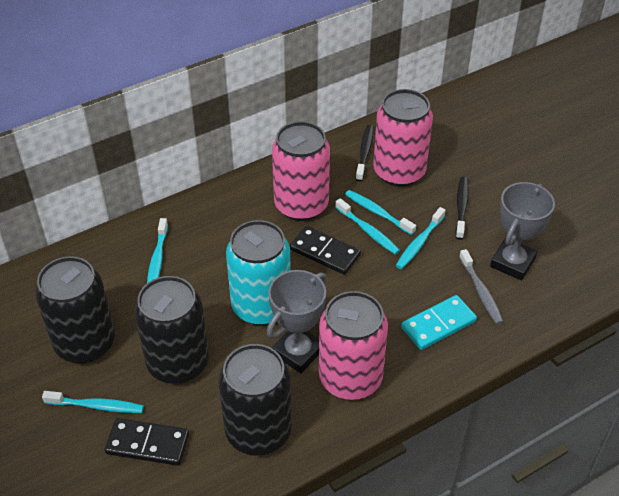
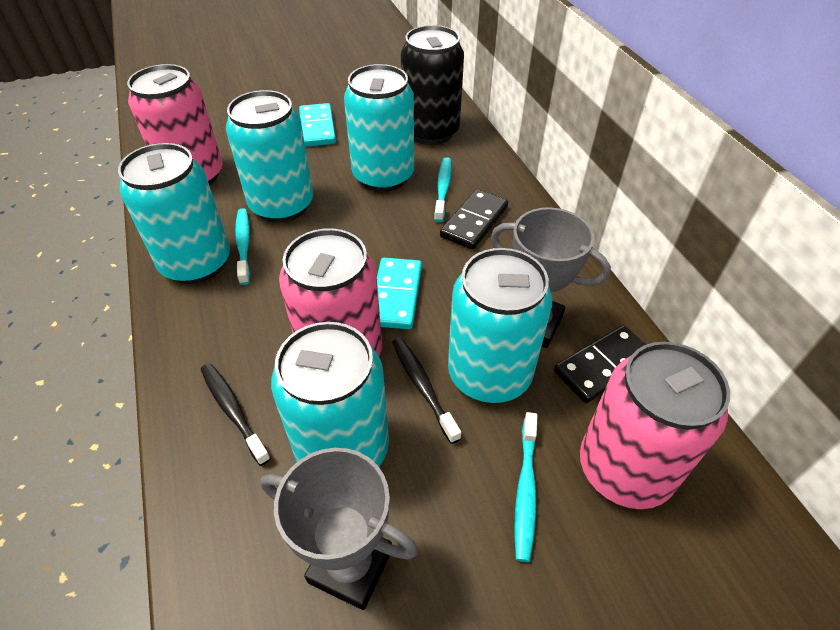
black can: 3 -> 1
grey toothbrush: 1 -> 0
turquoise can: 1 -> 5
turquoise domino: 1 -> 2
turquoise toothbrush: 5 -> 3

